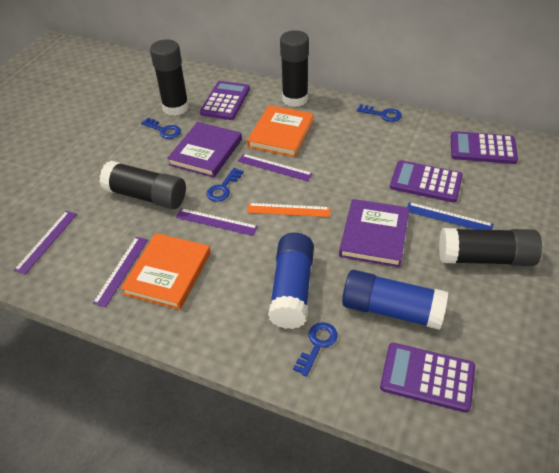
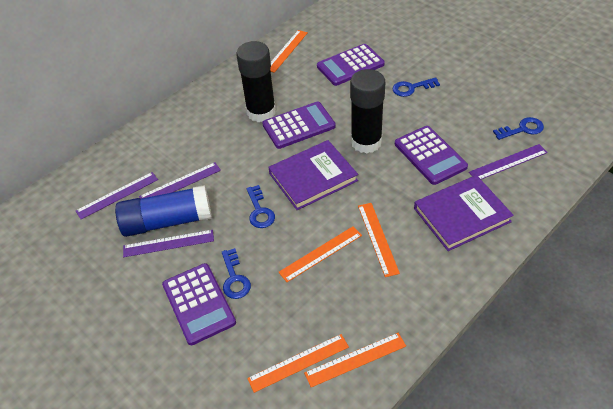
black glue stick: 4 -> 2
blue glue stick: 2 -> 1
blue ruler: 1 -> 0
orange book: 2 -> 0
orange ruler: 1 -> 5

